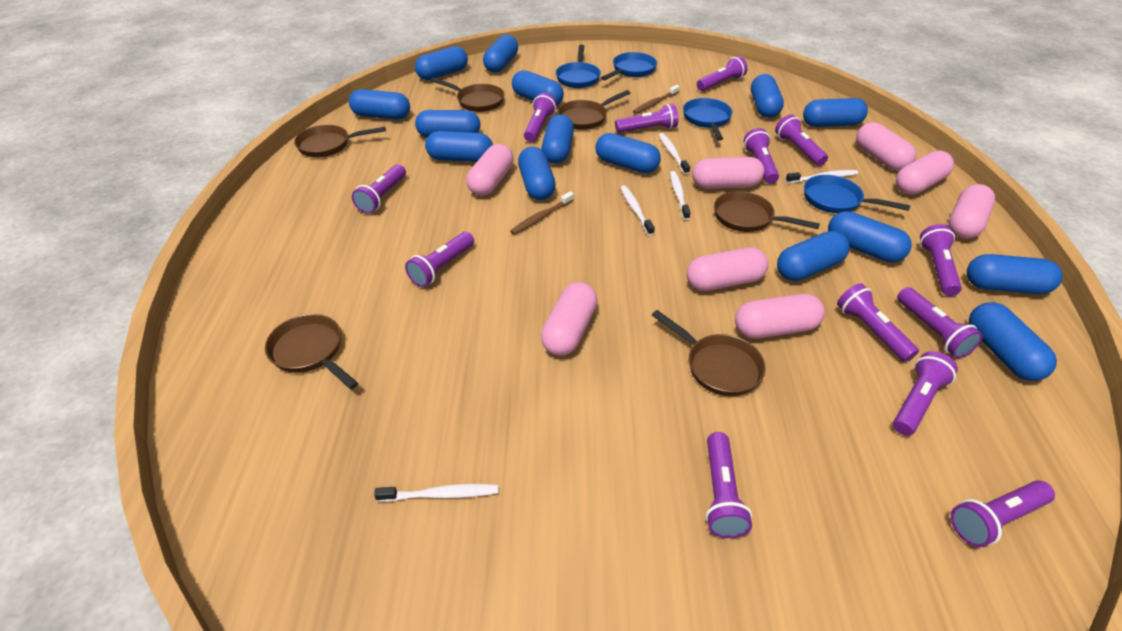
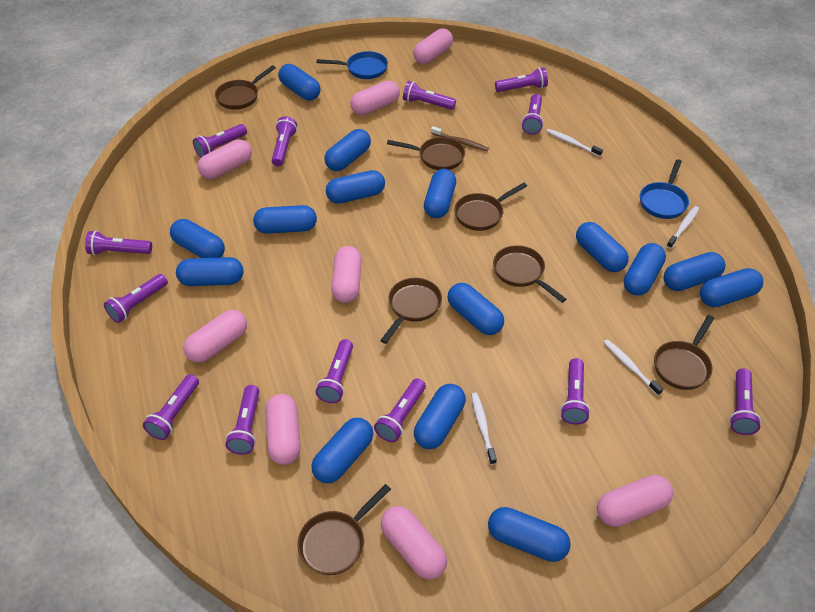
blue pan: 4 -> 2
brown pan: 6 -> 7
brown toothbrush: 2 -> 1
white toothbrush: 5 -> 4

